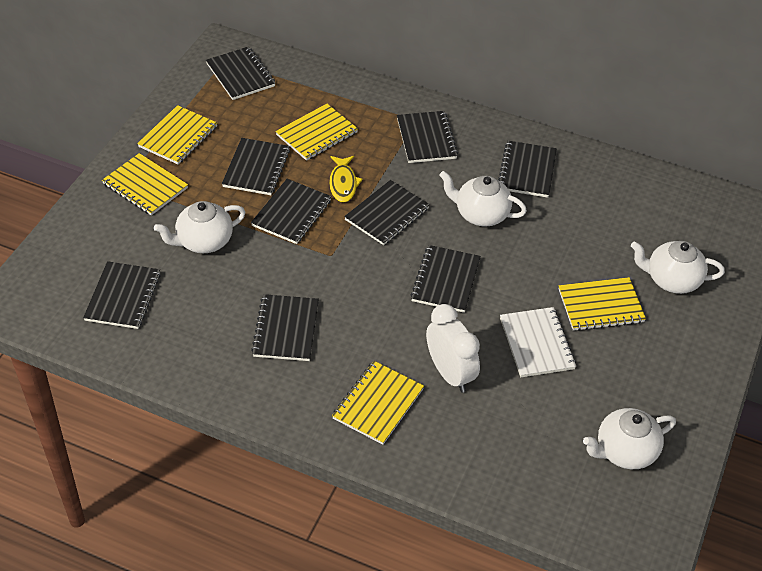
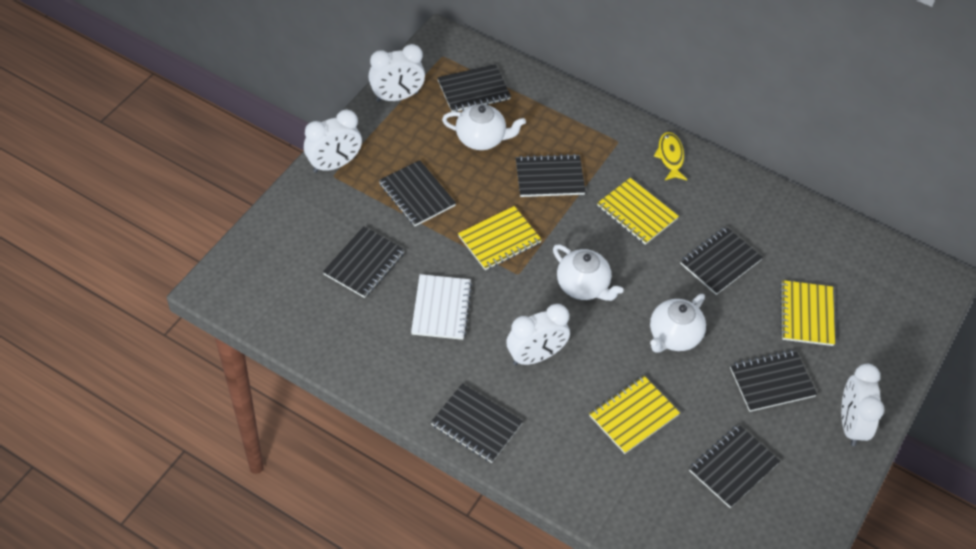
black notebook: 9 -> 8
white clock: 1 -> 4
white teapot: 4 -> 3
yellow notebook: 5 -> 4

